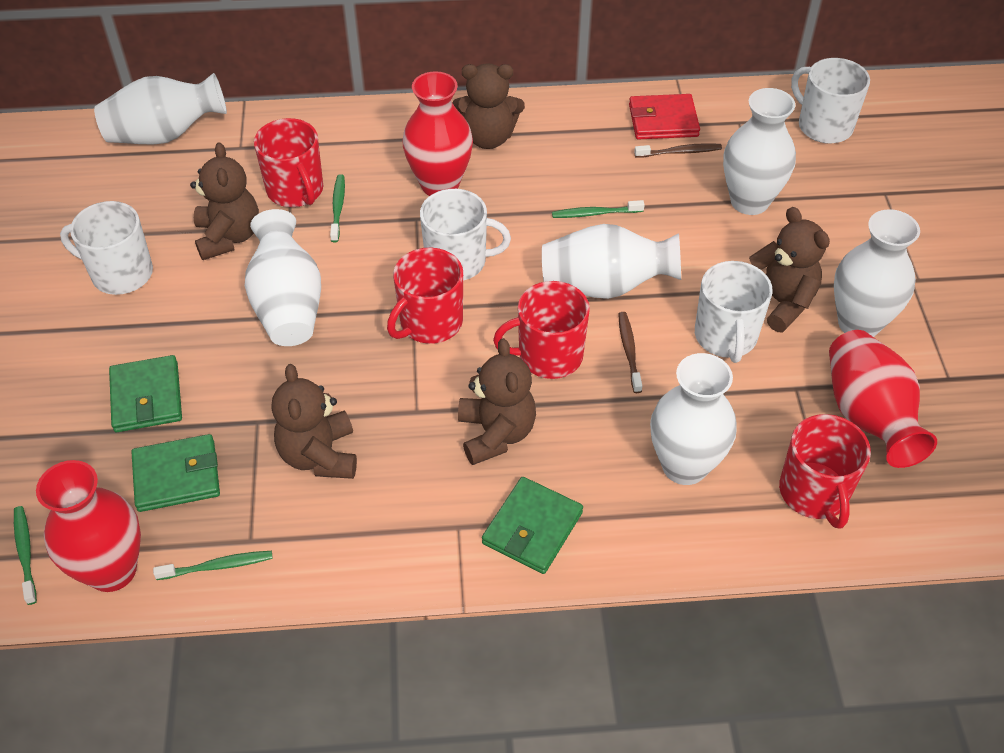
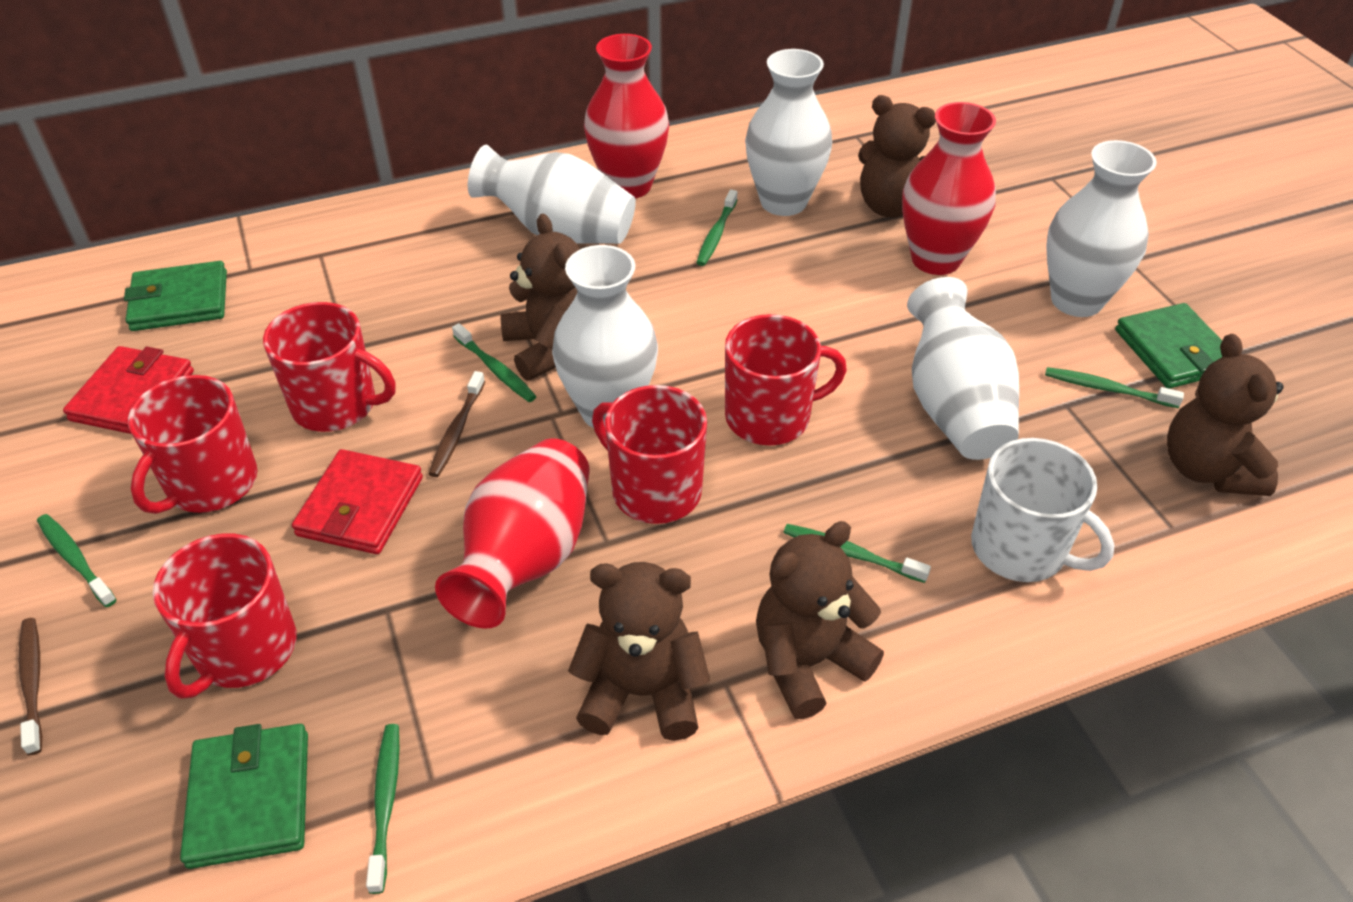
green toothbrush: 4 -> 6
red mug: 4 -> 5
red wallet: 1 -> 2
white mug: 4 -> 1
white vase: 6 -> 5

